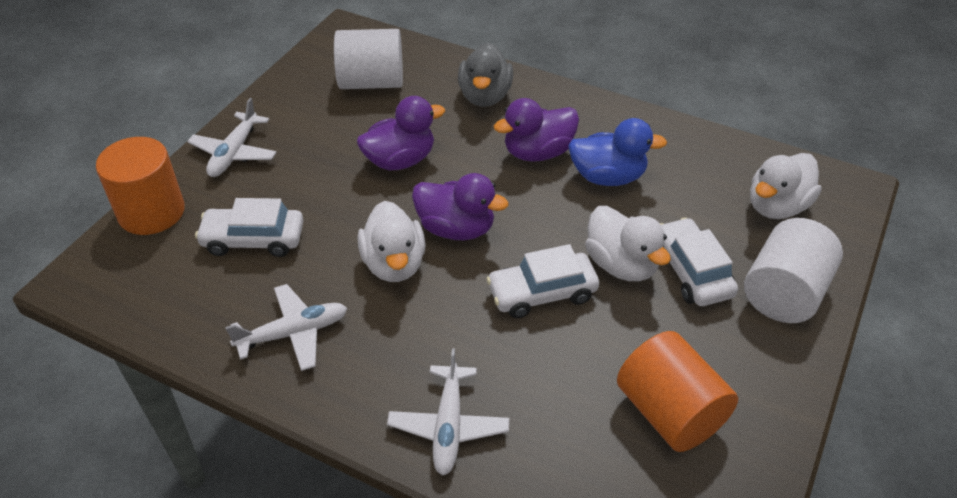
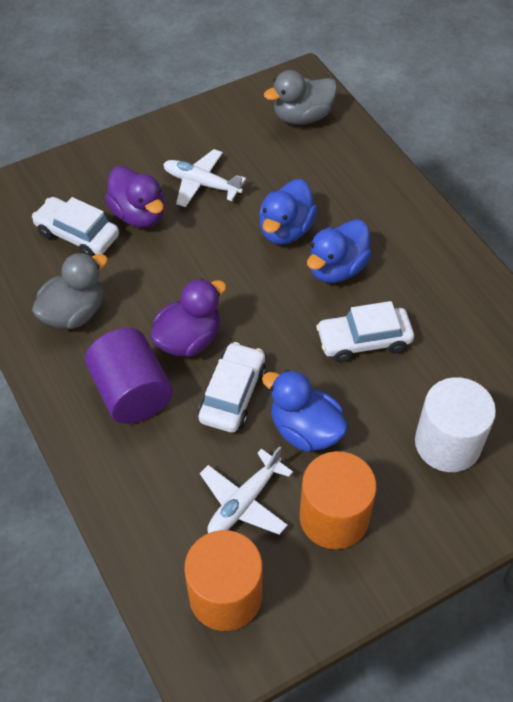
blue duck: 1 -> 3
grey duck: 1 -> 2
purple cylinder: 0 -> 1
purple duck: 3 -> 2
white cylinder: 2 -> 1
white duck: 3 -> 0
white plane: 3 -> 2

